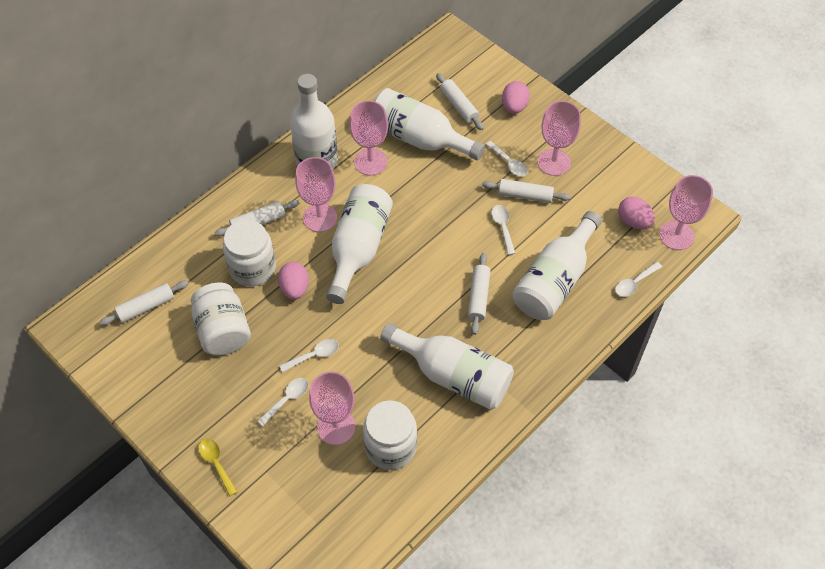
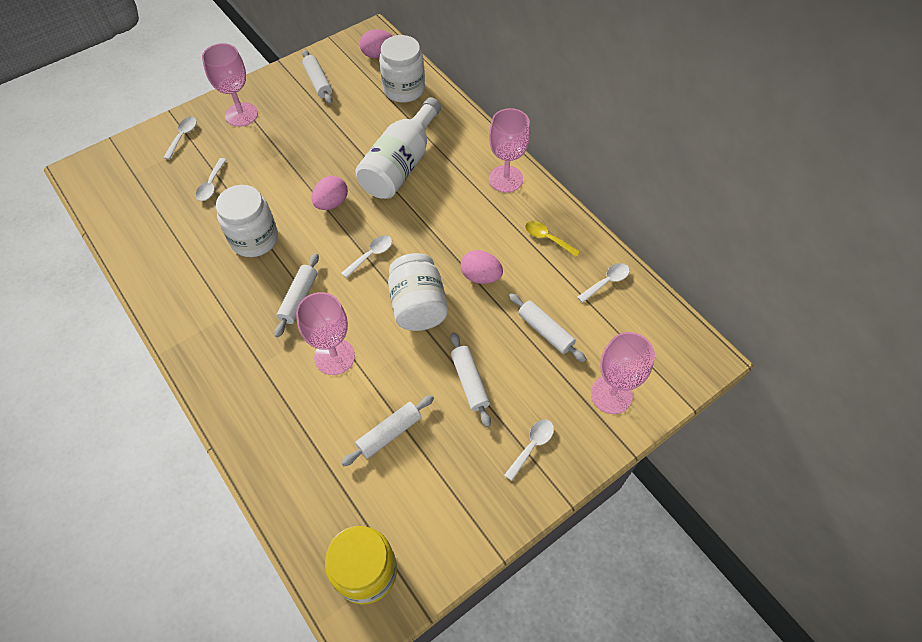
pink goblet: 5 -> 4
white bottle: 5 -> 1
yellow jar: 0 -> 1

